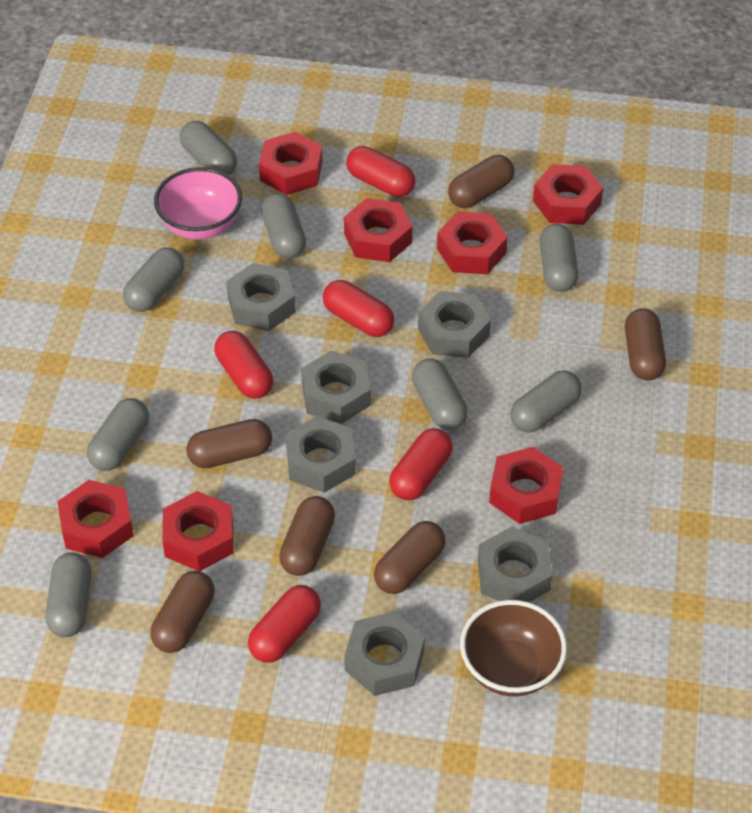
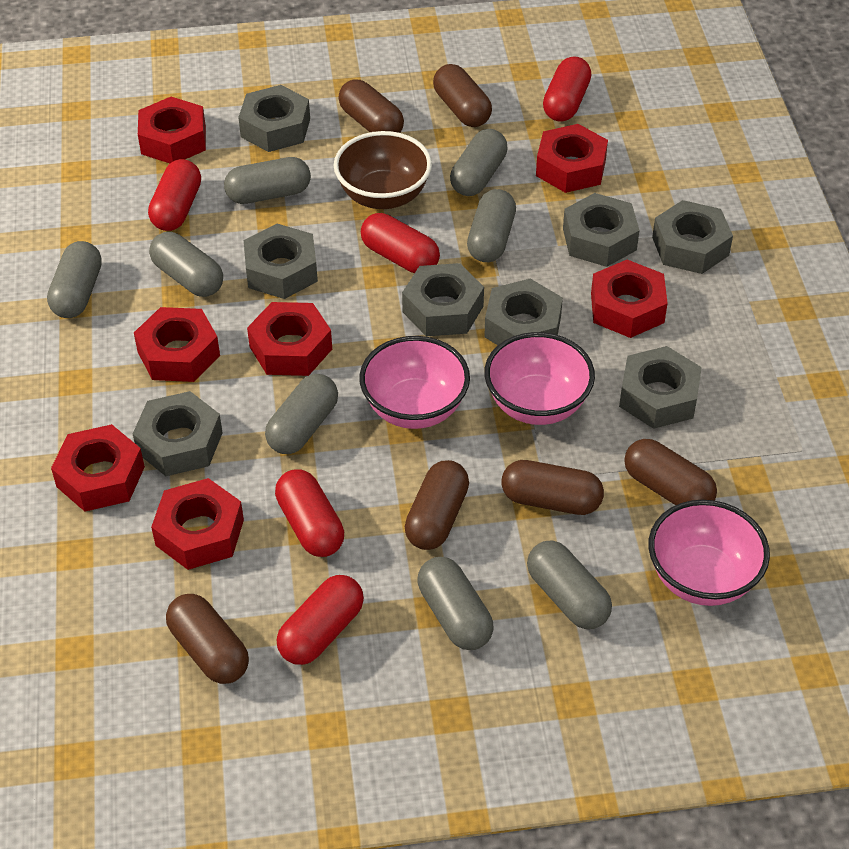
grey nut: 6 -> 8
pink bowl: 1 -> 3

